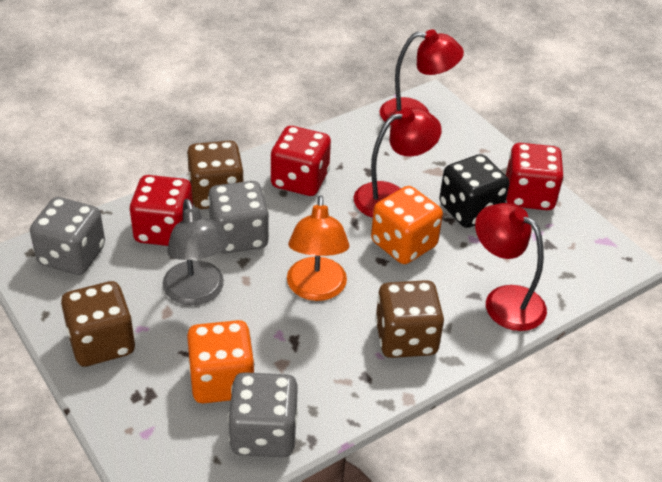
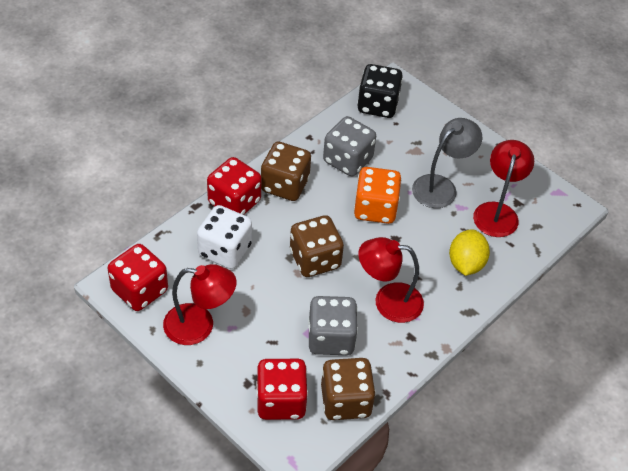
grey dice: 3 -> 2
orange dice: 2 -> 1
orange lamp: 1 -> 0
white dice: 0 -> 1
yellow lemon: 0 -> 1

